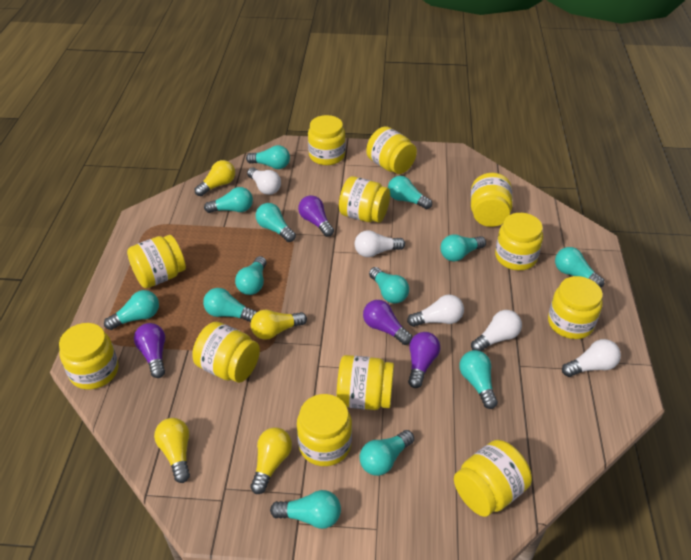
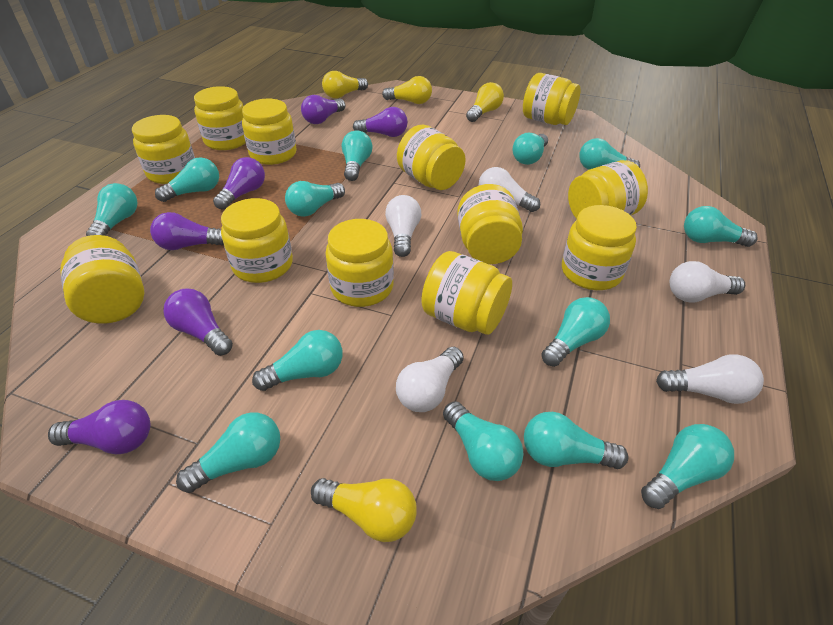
purple light bulb: 4 -> 6

